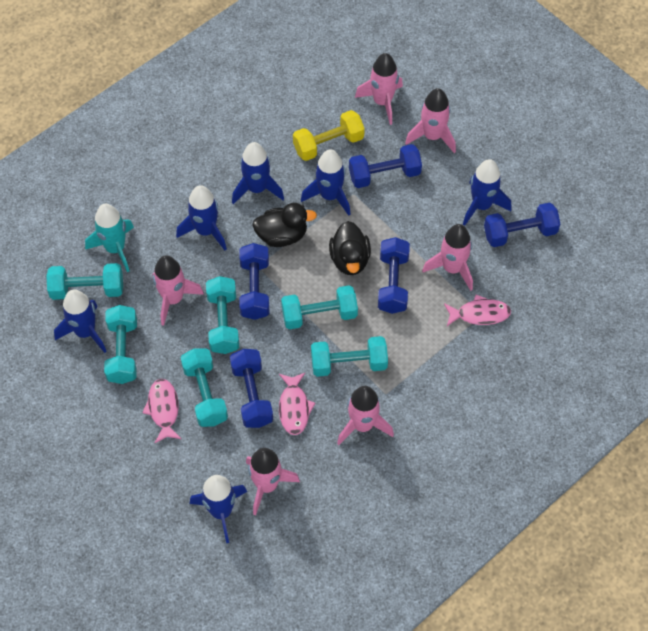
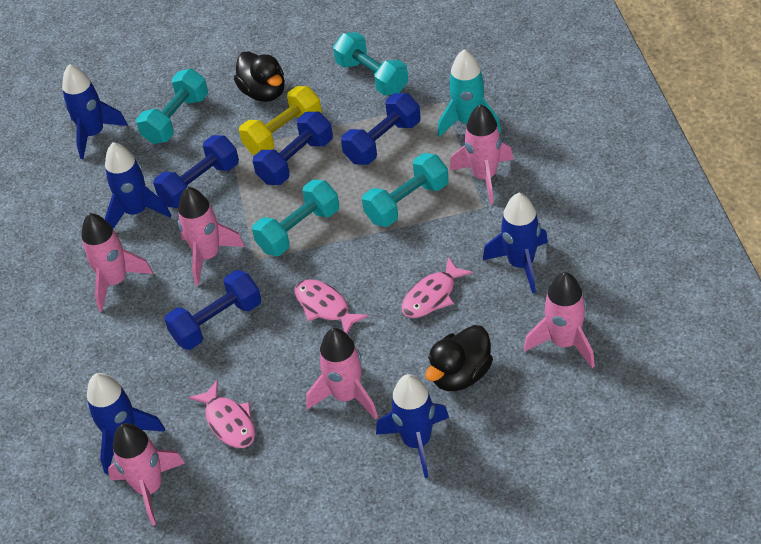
blue dumbbell: 5 -> 4
blue rocket: 6 -> 5
turquoise dumbbell: 6 -> 4

